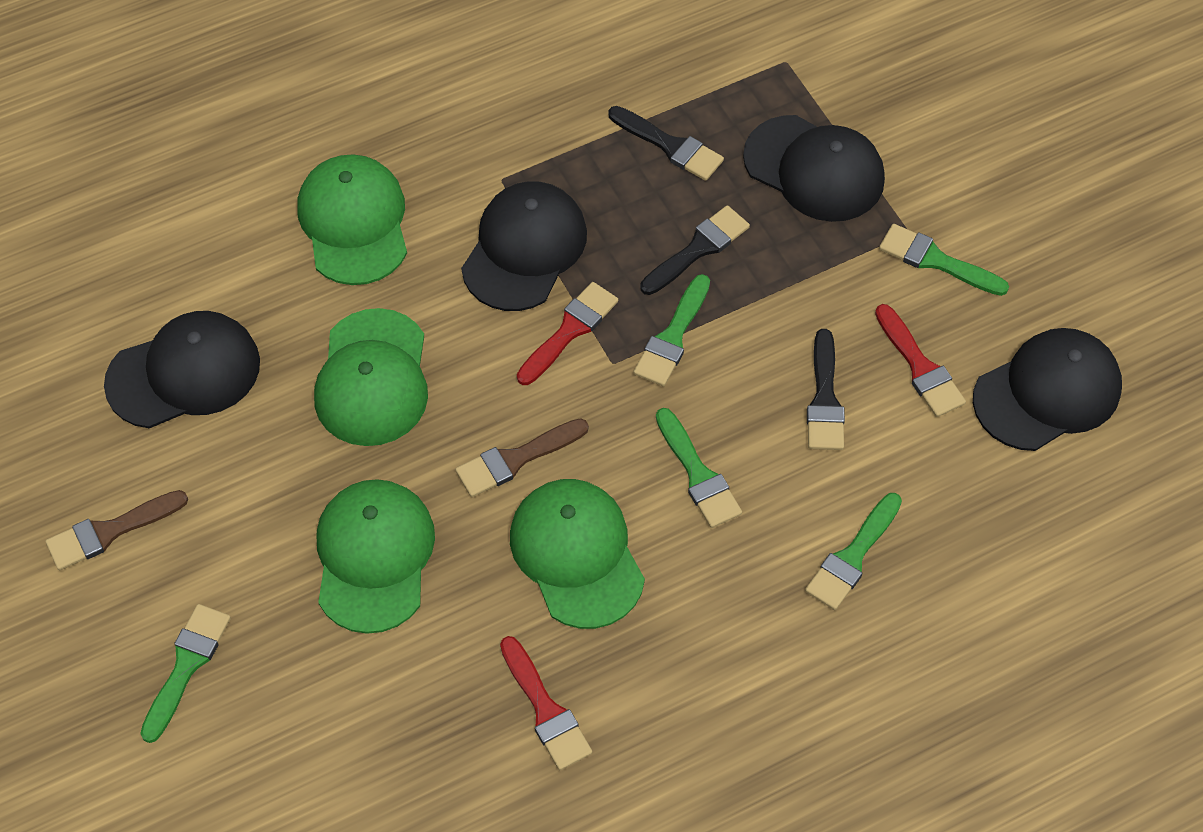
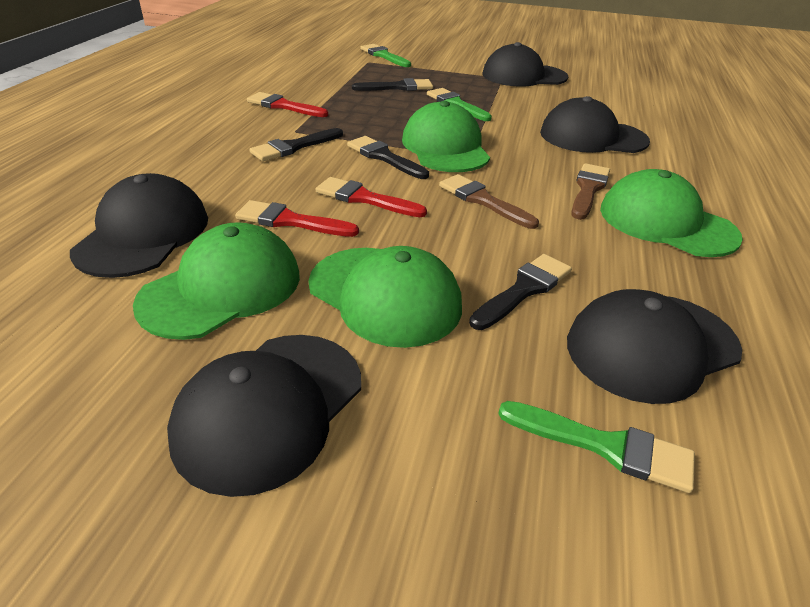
black brush: 3 -> 4
black cap: 4 -> 5
green brush: 5 -> 3

